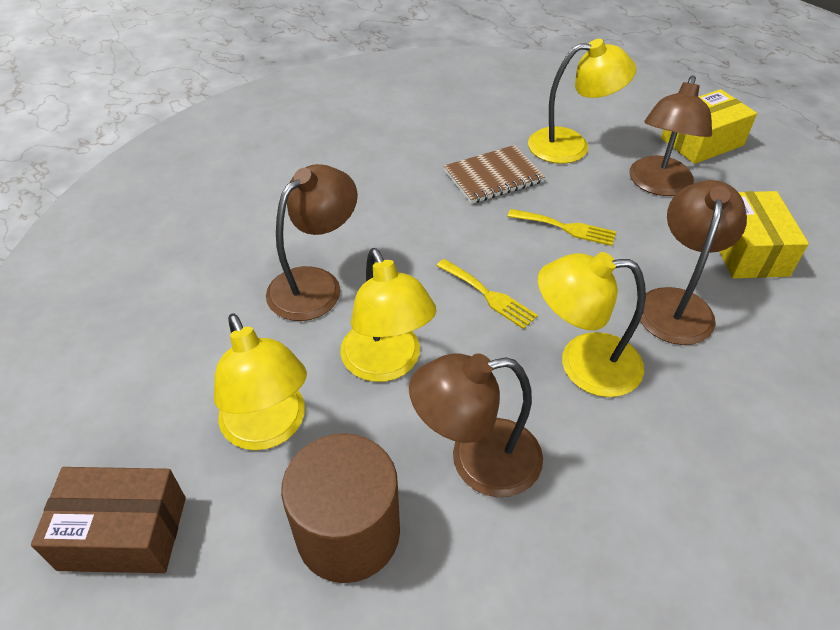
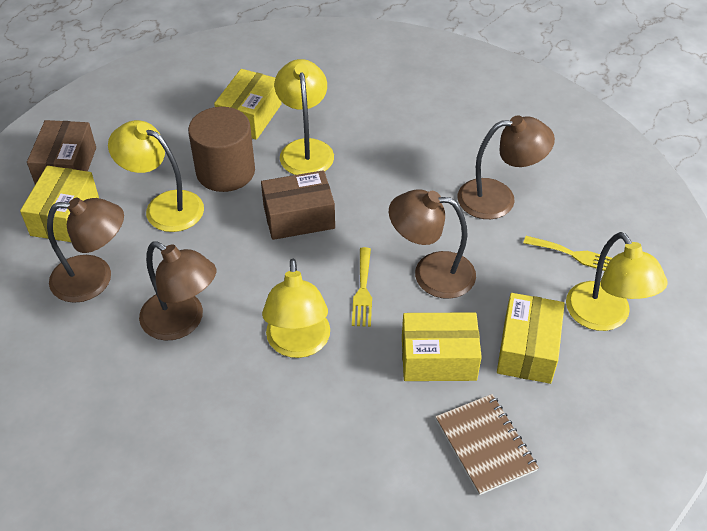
brown box: 1 -> 2
yellow box: 2 -> 4

